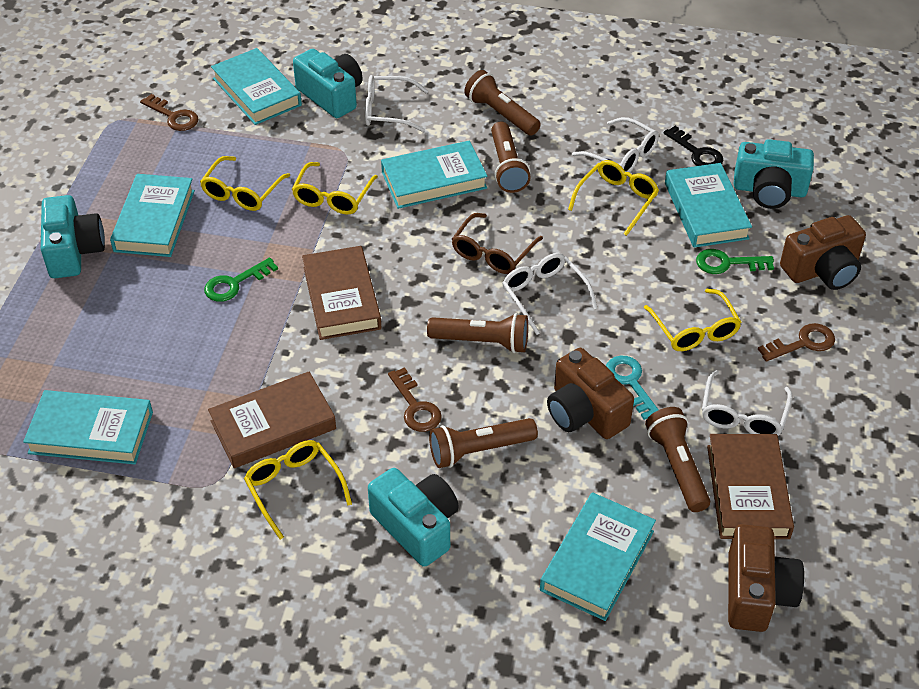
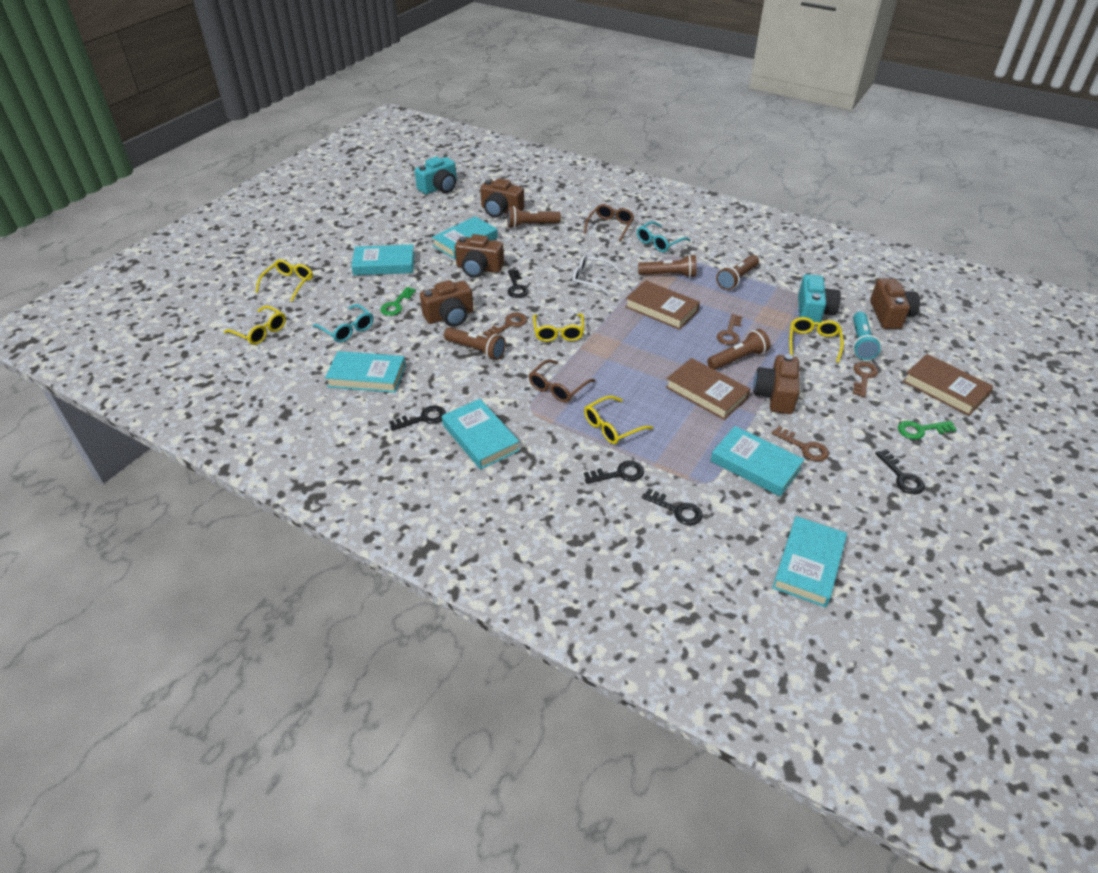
black key: 1 -> 5
brown camera: 3 -> 5
brown glasses: 1 -> 2
brown key: 3 -> 4
turquoise camera: 4 -> 2
turquoise flashlight: 0 -> 1
turquoise glasses: 0 -> 2
turquoise key: 1 -> 0
white glasses: 4 -> 1

